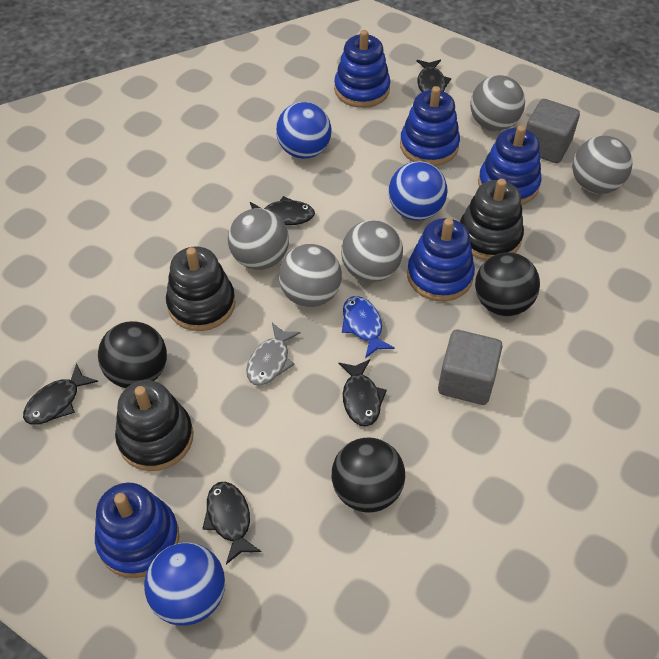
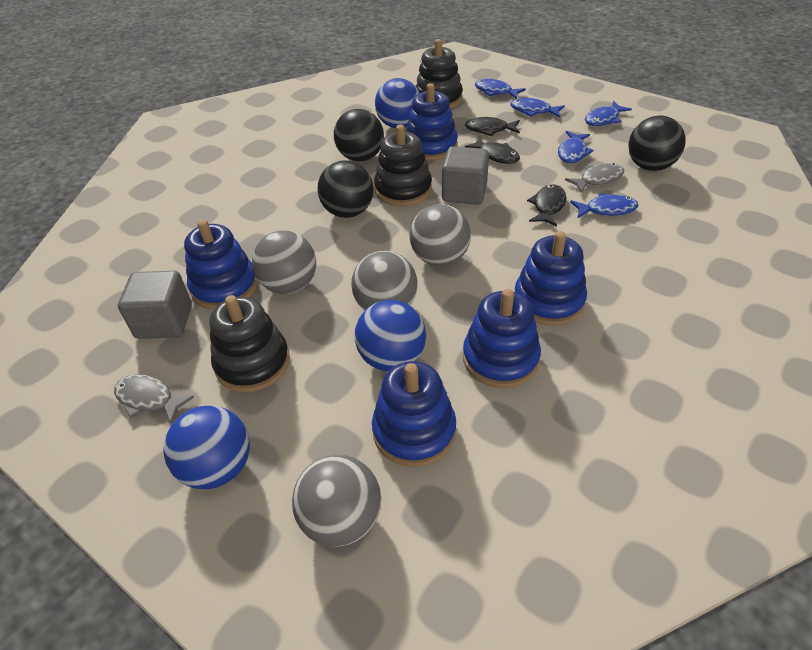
black fish: 5 -> 3
blue fish: 1 -> 5
grey ball: 5 -> 4
grey fish: 1 -> 2

